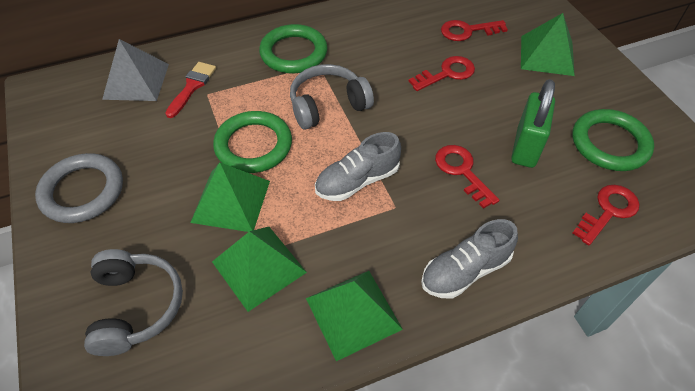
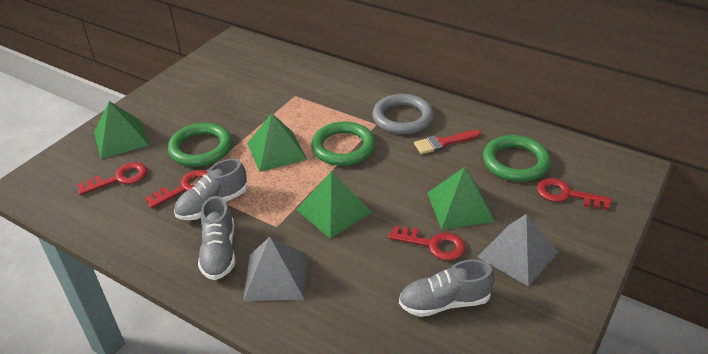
green padlock: 1 -> 0
grey headphones: 2 -> 0
grey pyramid: 1 -> 2
grey shoe: 2 -> 3

